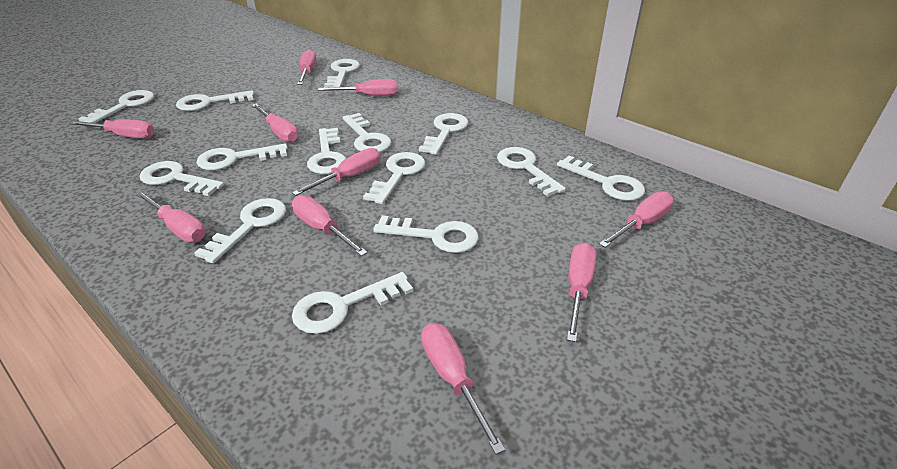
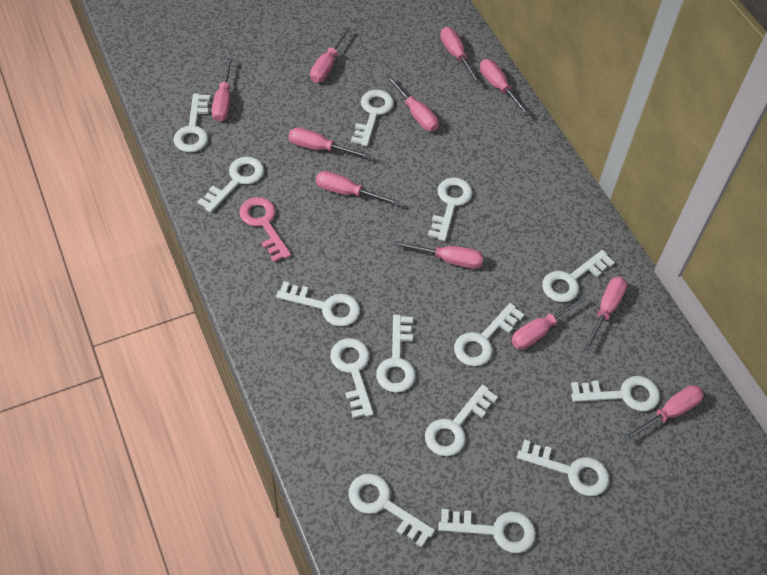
pink key: 0 -> 1
pink screwdriver: 10 -> 11

